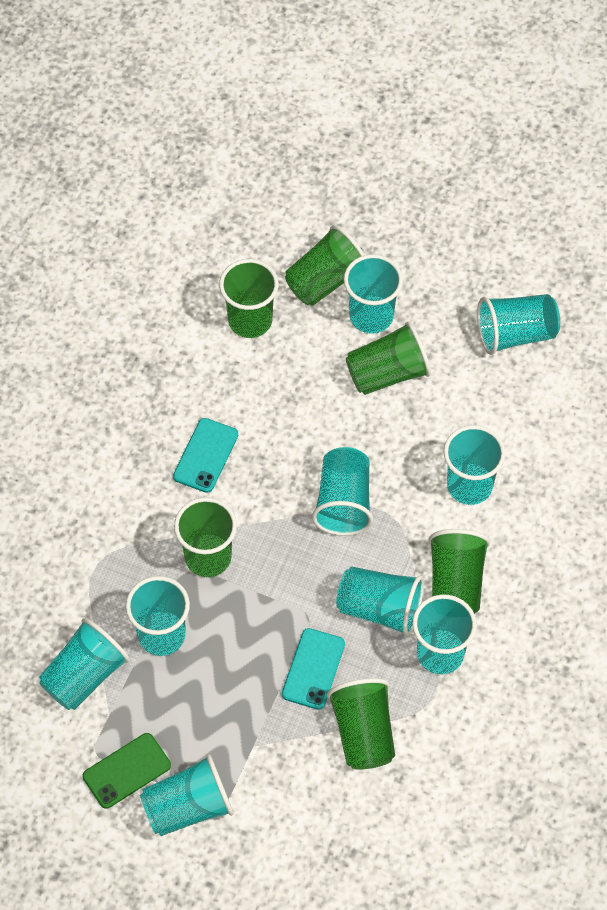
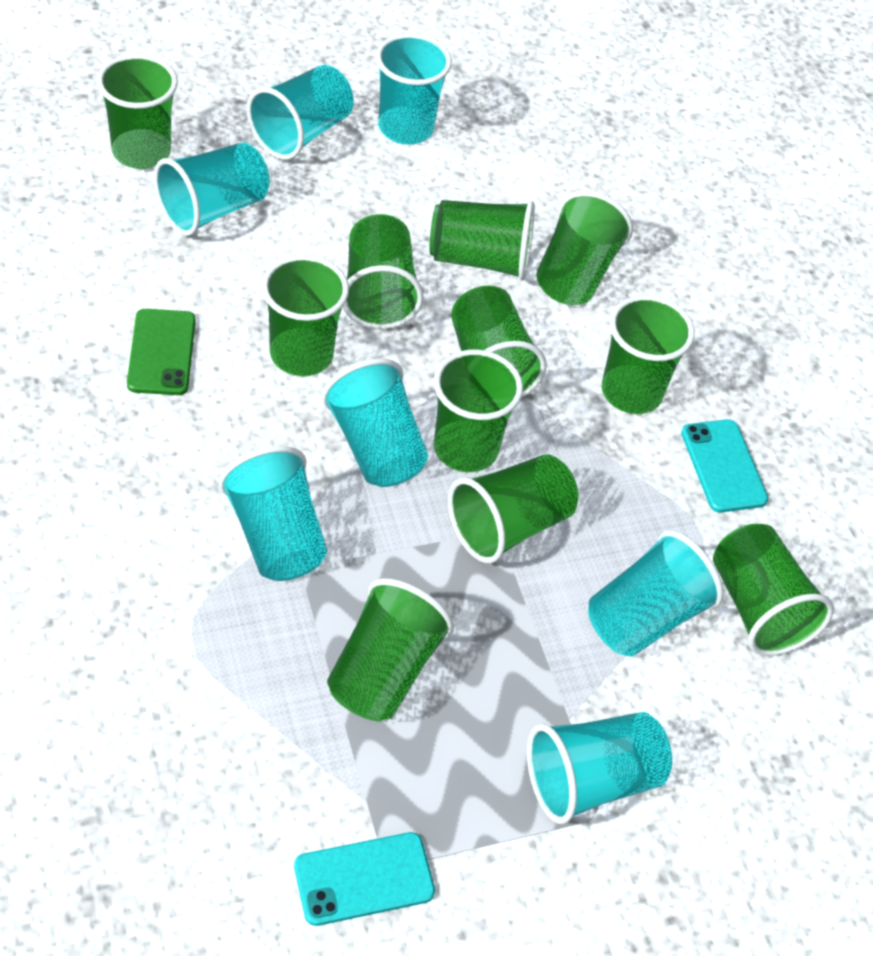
green cup: 6 -> 11
turquoise cup: 9 -> 7

